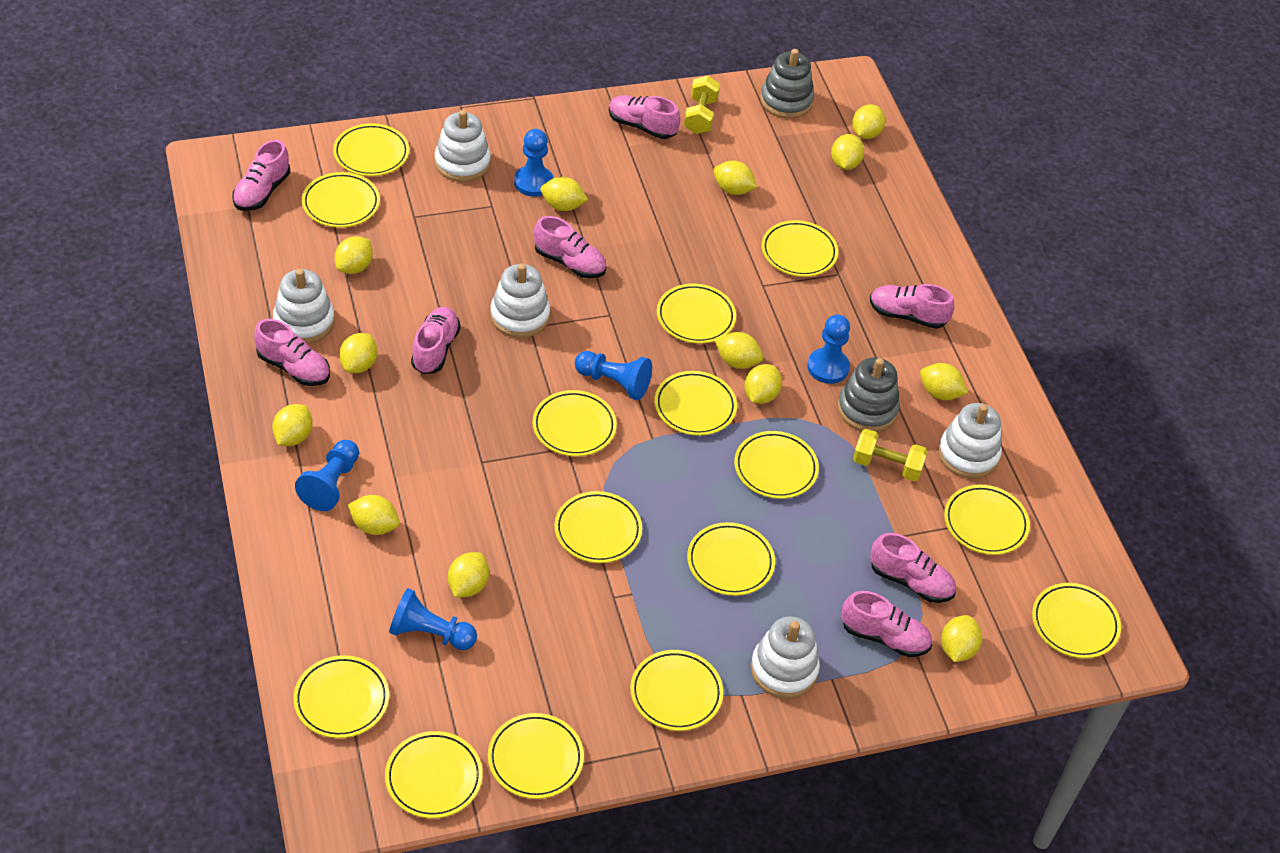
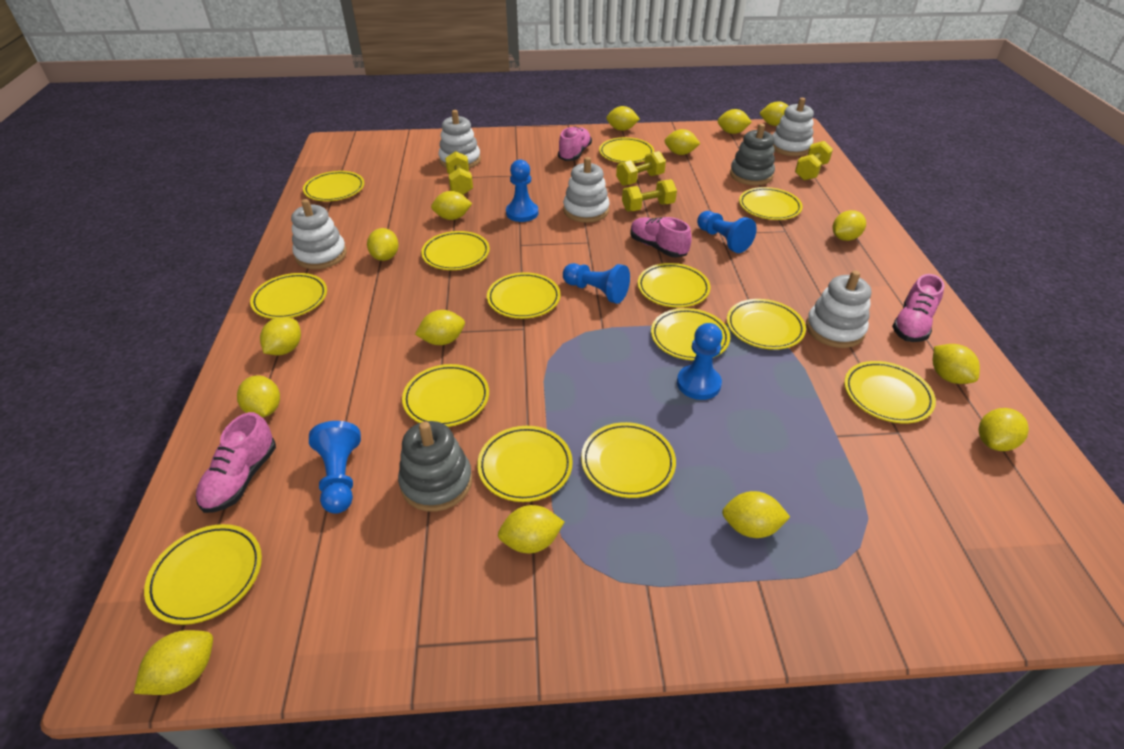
pink shoe: 8 -> 4
yellow dumbbell: 2 -> 4
yellow lemon: 13 -> 15
yellow plate: 15 -> 14

